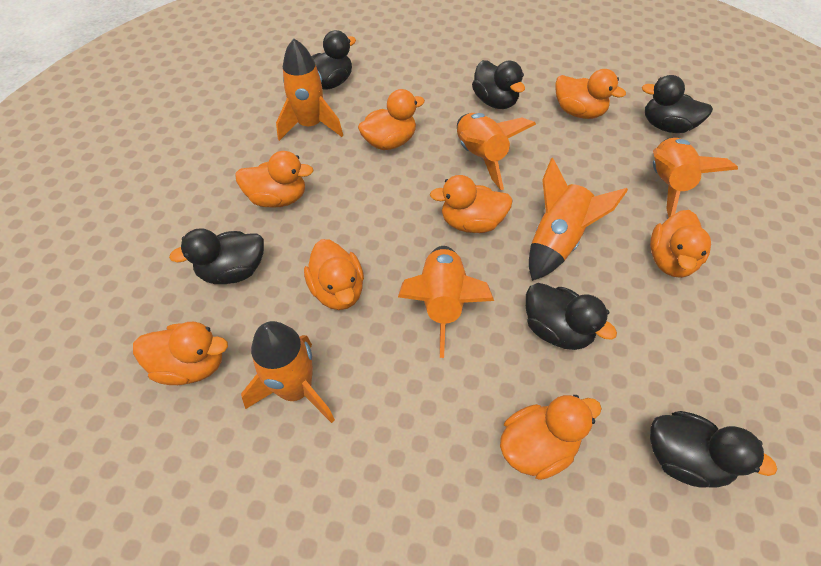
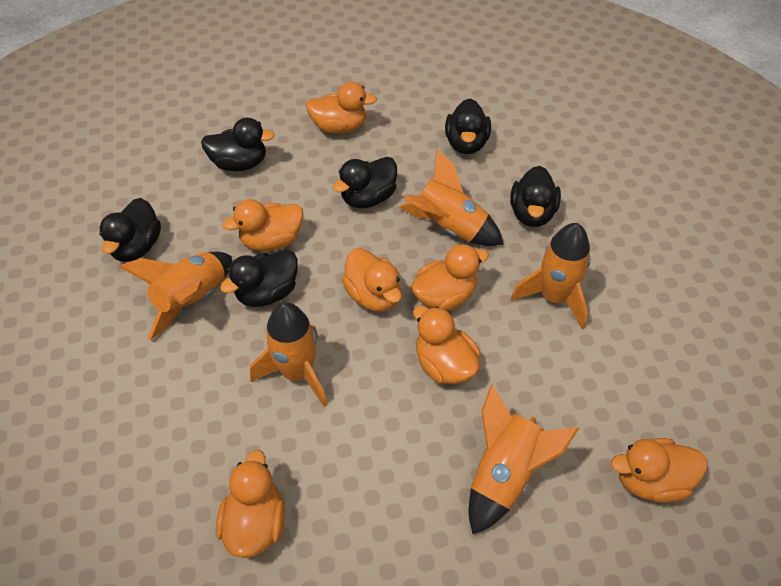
orange duck: 8 -> 7
orange rocket: 6 -> 5

